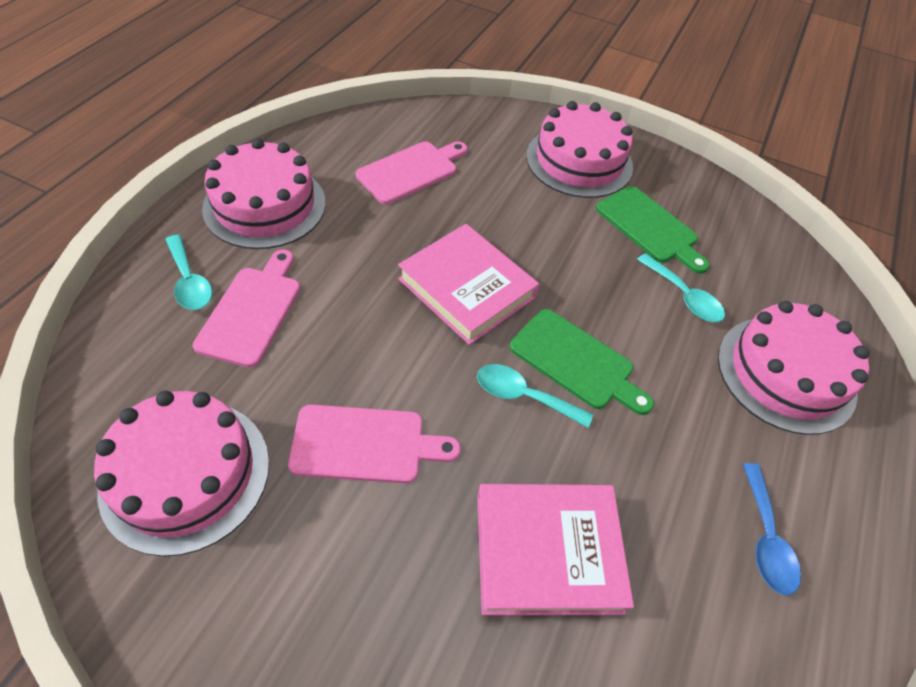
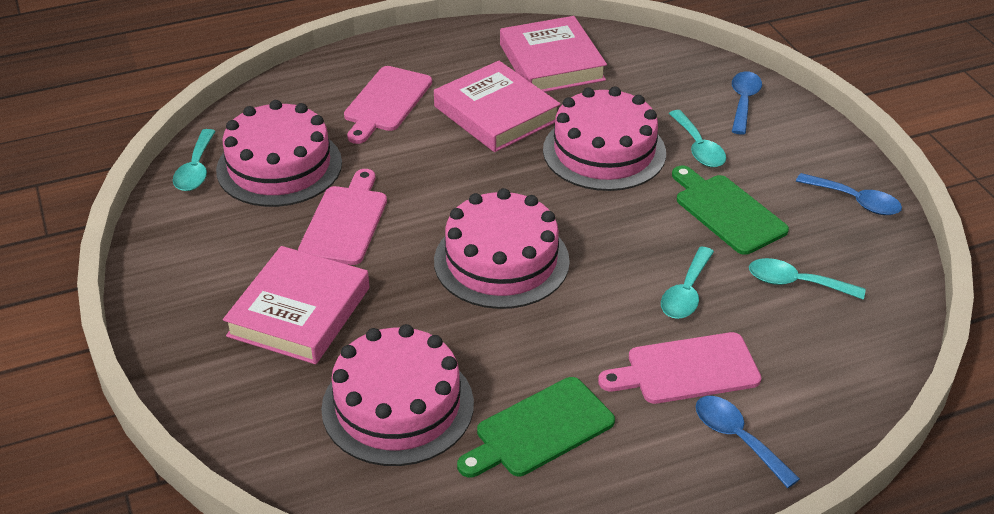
blue spoon: 1 -> 3
pink book: 2 -> 3
turquoise spoon: 3 -> 4

